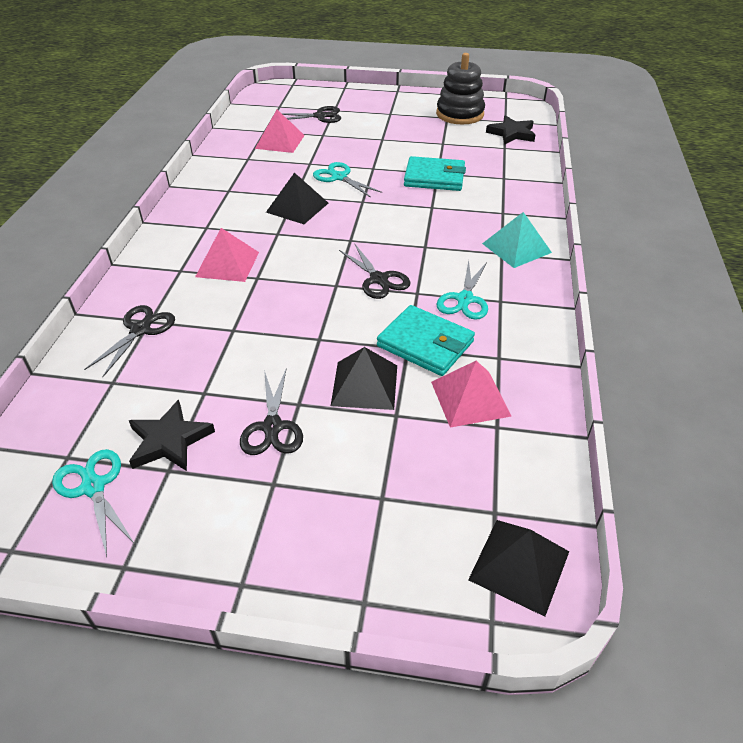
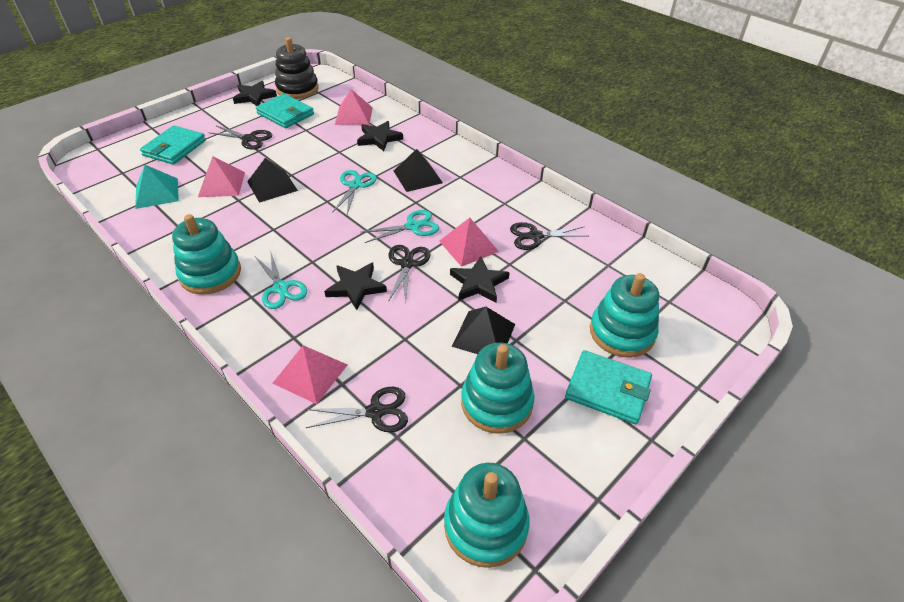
black star: 2 -> 4
pink pyramid: 3 -> 4
turquoise stacking toy: 0 -> 4
turquoise wallet: 2 -> 3

